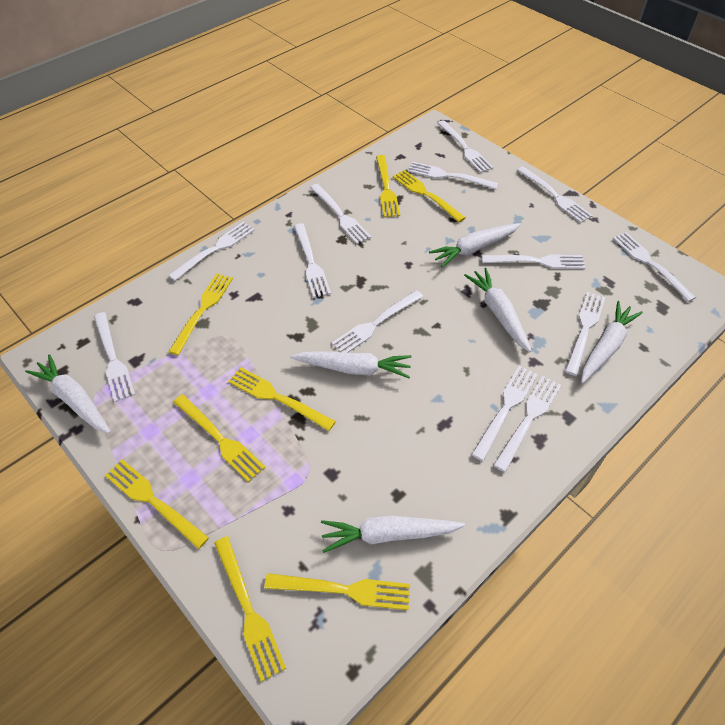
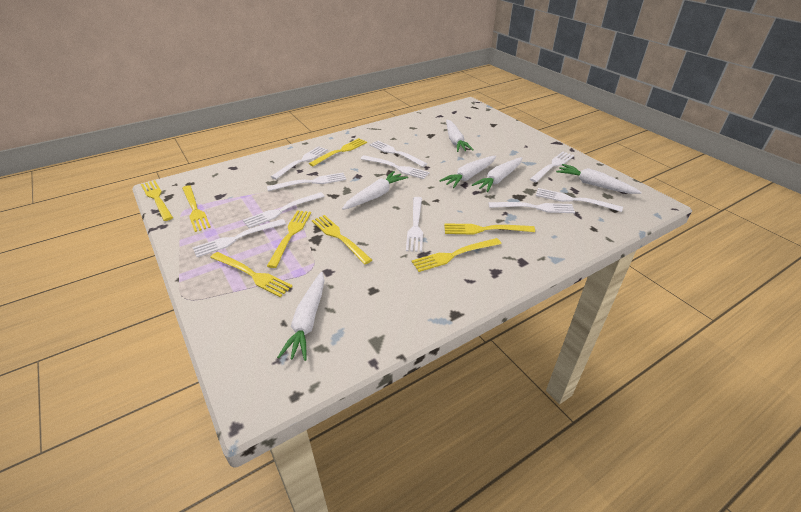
white fork: 13 -> 10

